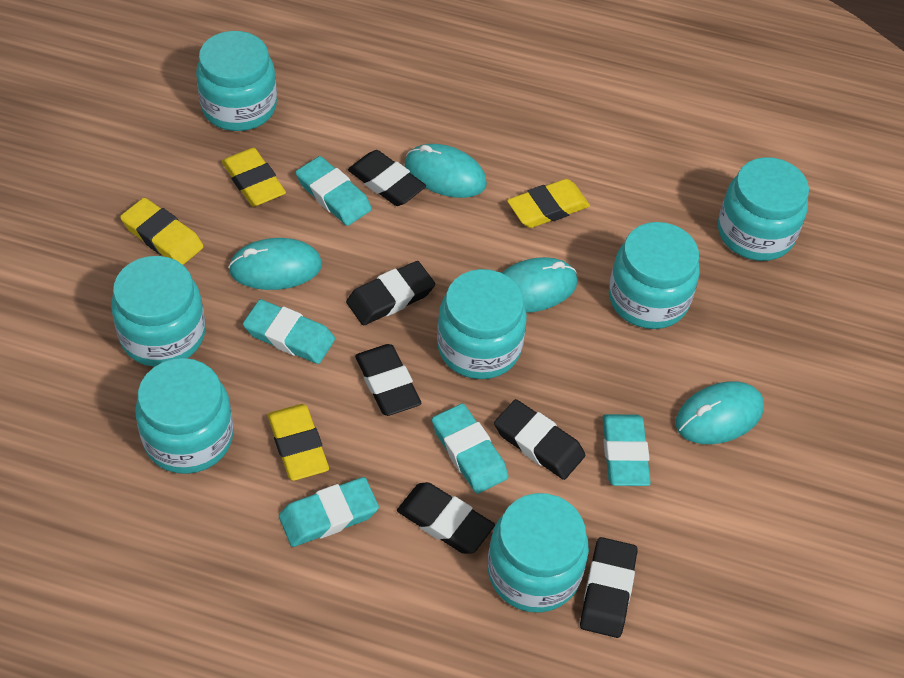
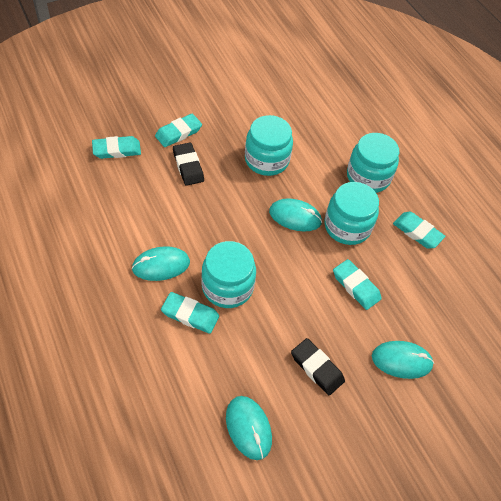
black eraser: 6 -> 2
turquoise jar: 7 -> 4
yellow eraser: 4 -> 0

